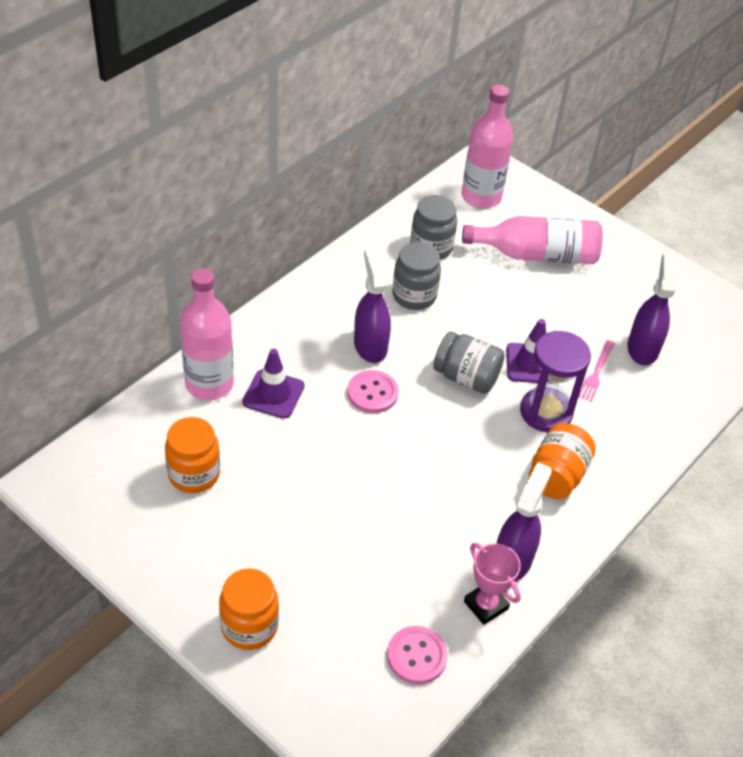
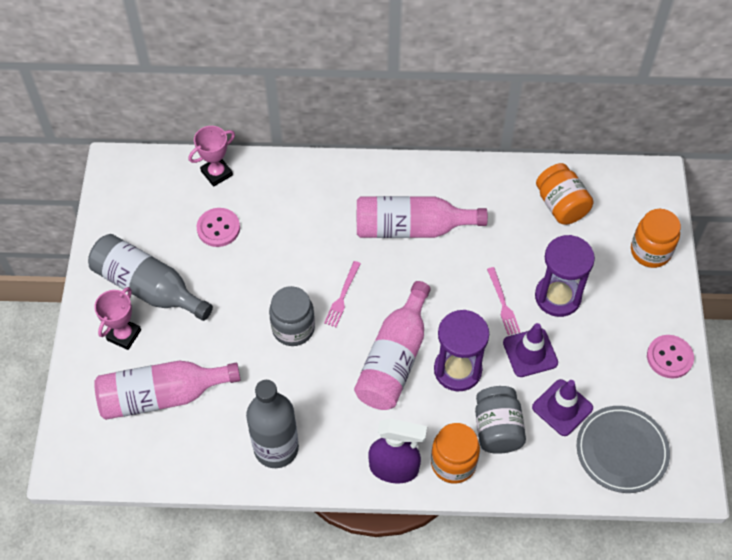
grey bottle: 0 -> 2
grey jar: 3 -> 2
grey plate: 0 -> 1
pink fork: 1 -> 2
pink trophy: 1 -> 2
purple hourglass: 1 -> 2
purple spray bottle: 3 -> 1

